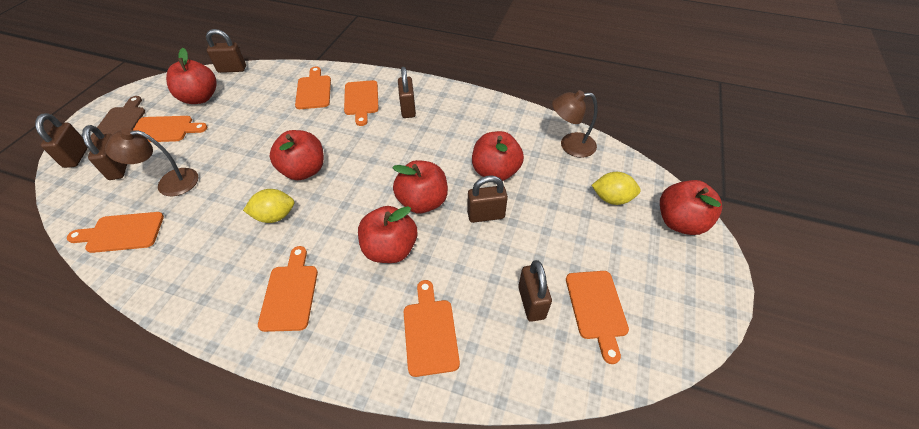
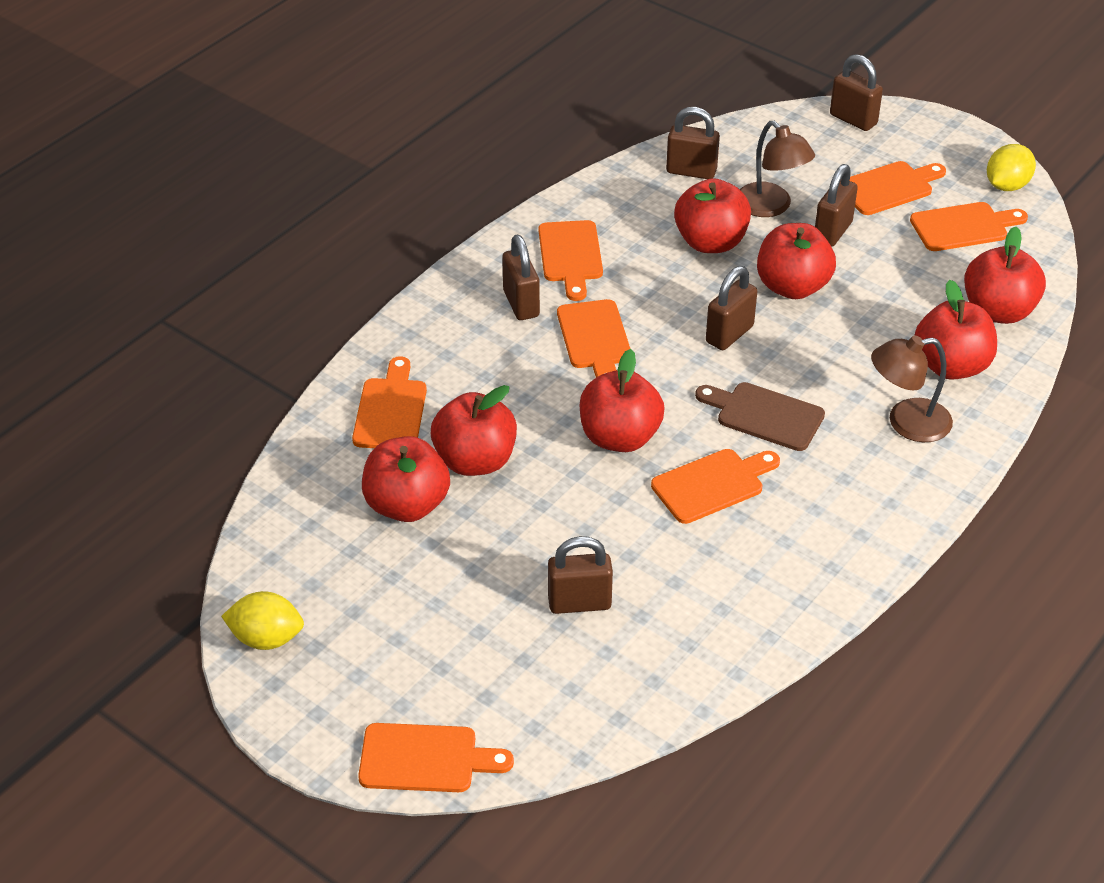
red apple: 6 -> 7

